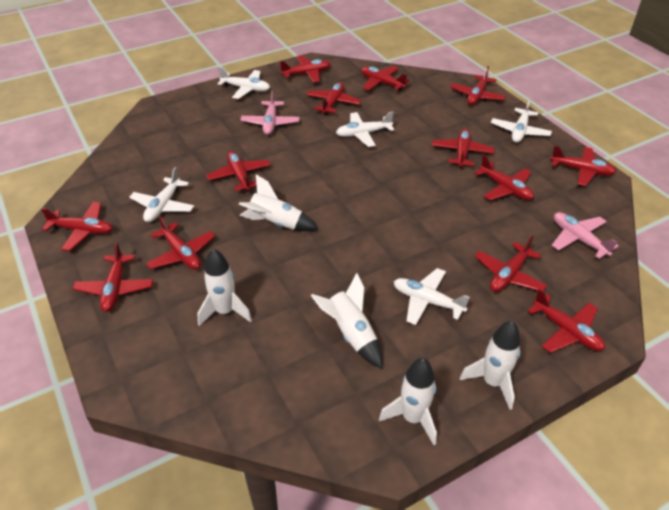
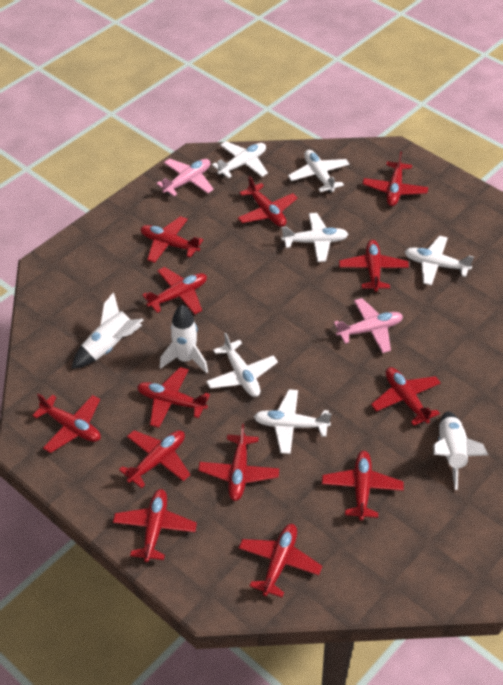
white plane: 5 -> 6
white rocket: 5 -> 3

